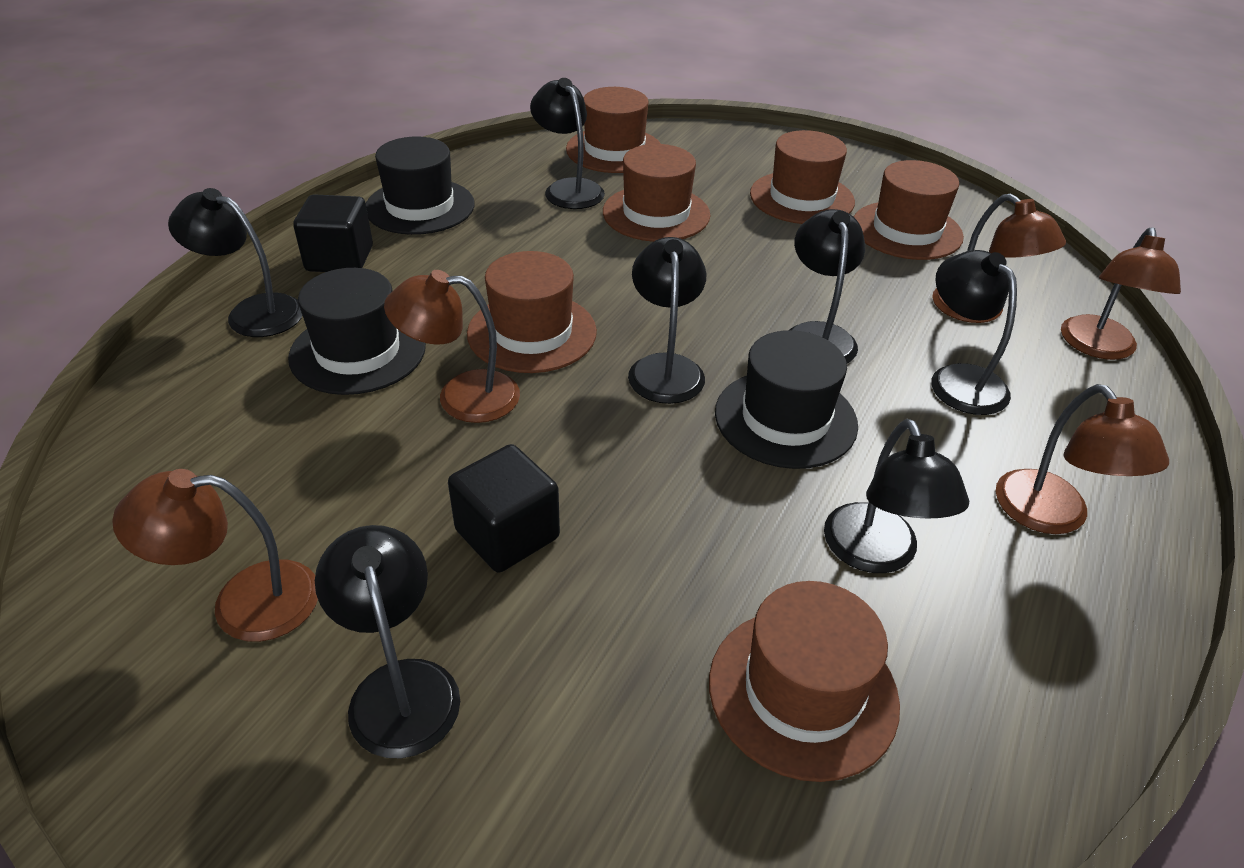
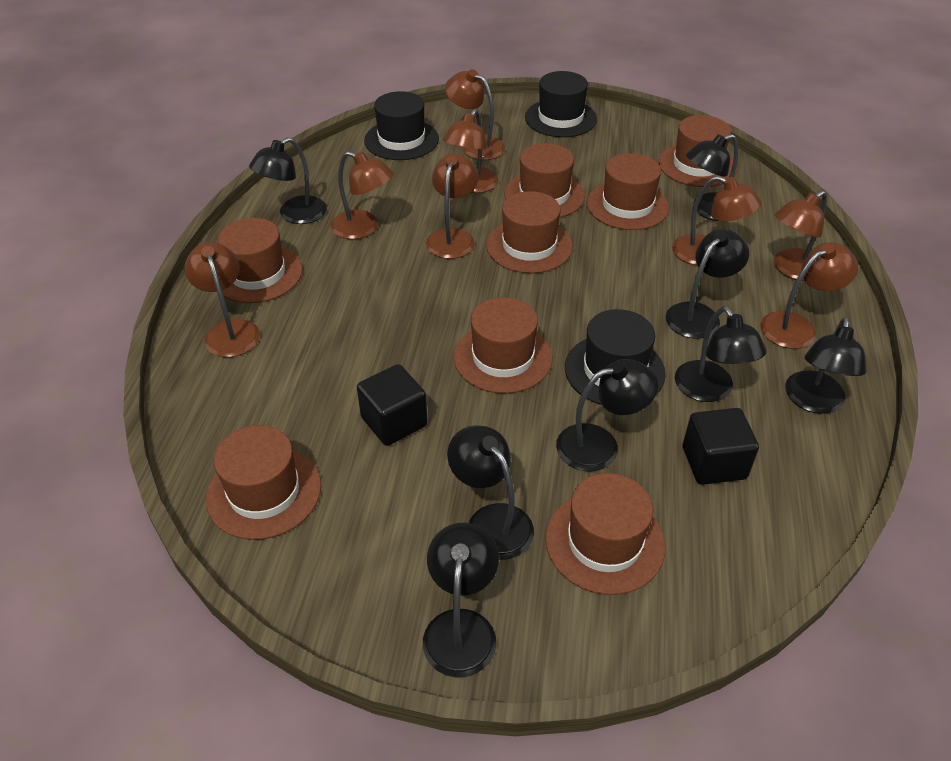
black lamp: 7 -> 8
brown hat: 6 -> 8
brown lamp: 5 -> 8

